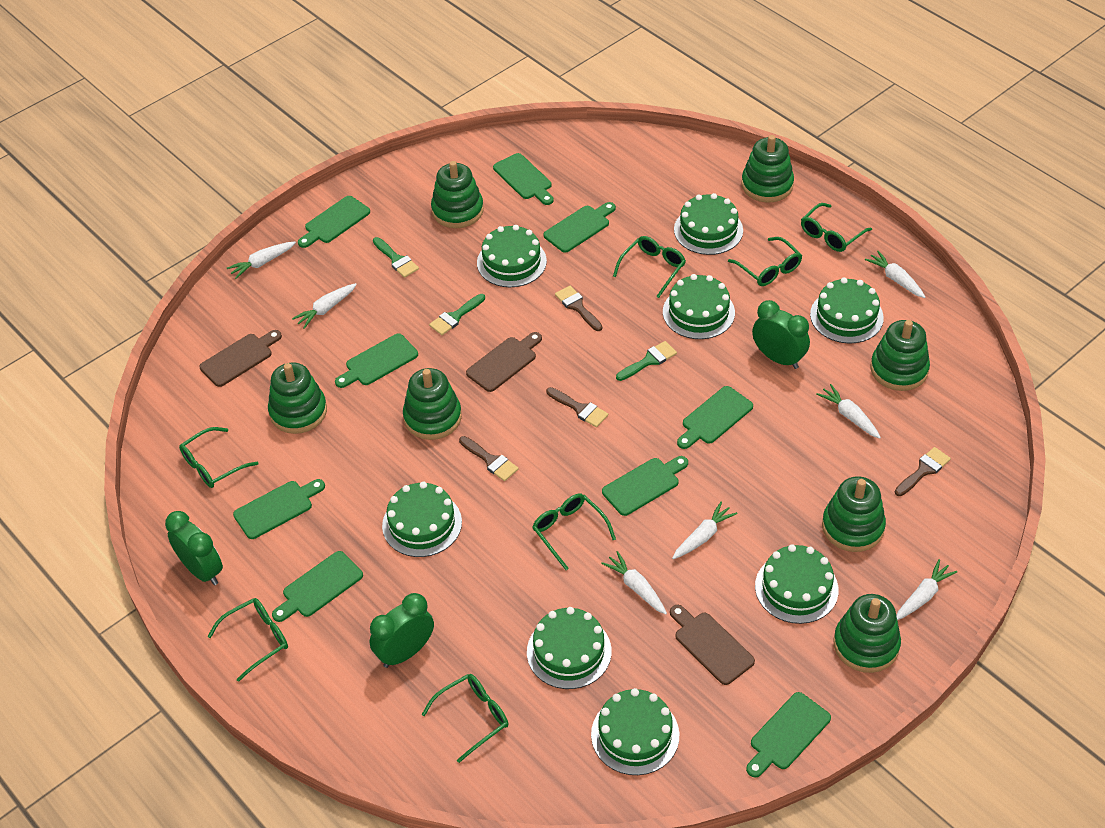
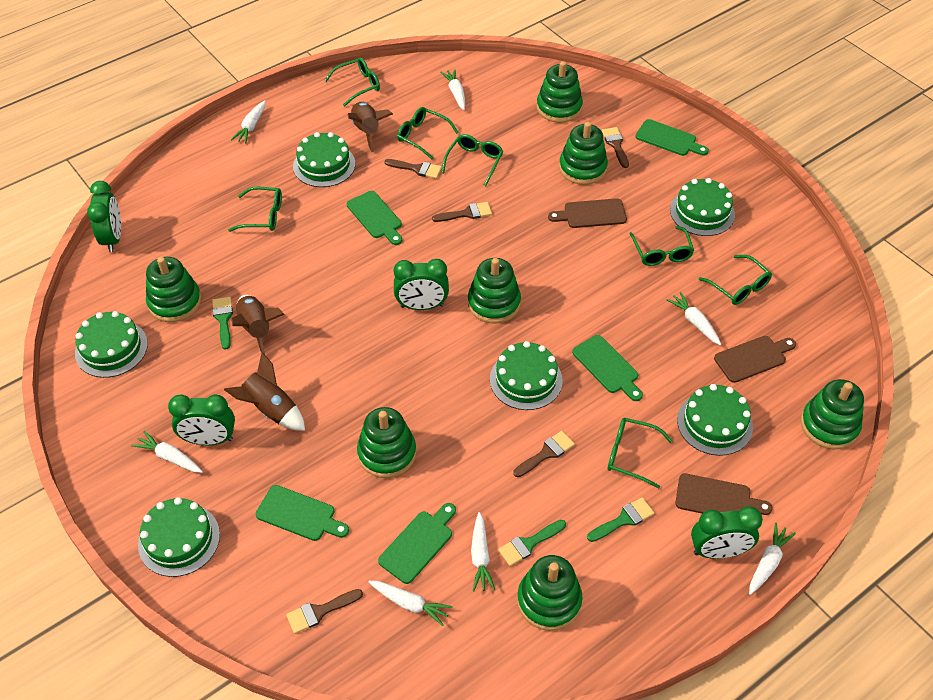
brown brush: 4 -> 5
brown rocket: 0 -> 3
green cake: 8 -> 6
green clock: 3 -> 4
green cutting board: 9 -> 5

